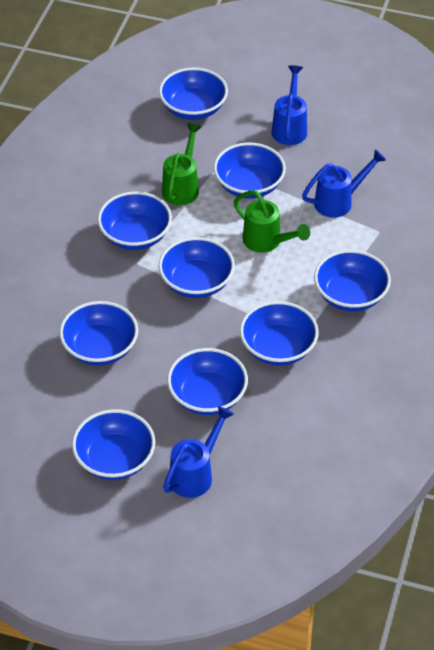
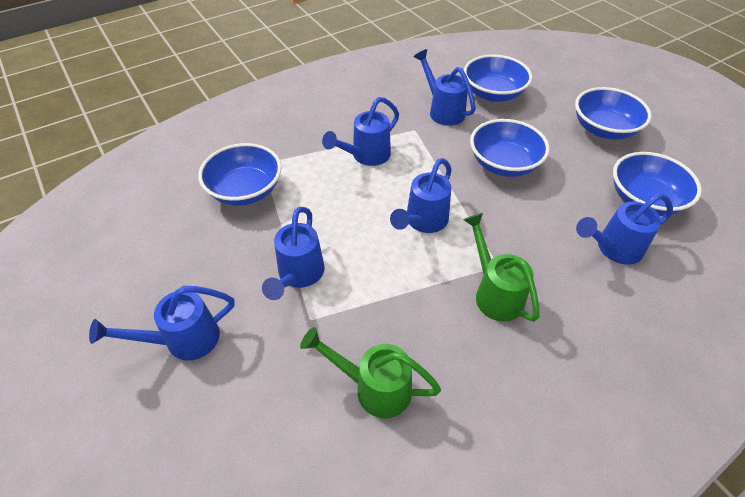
blue bowl: 9 -> 5
blue watering can: 3 -> 6

